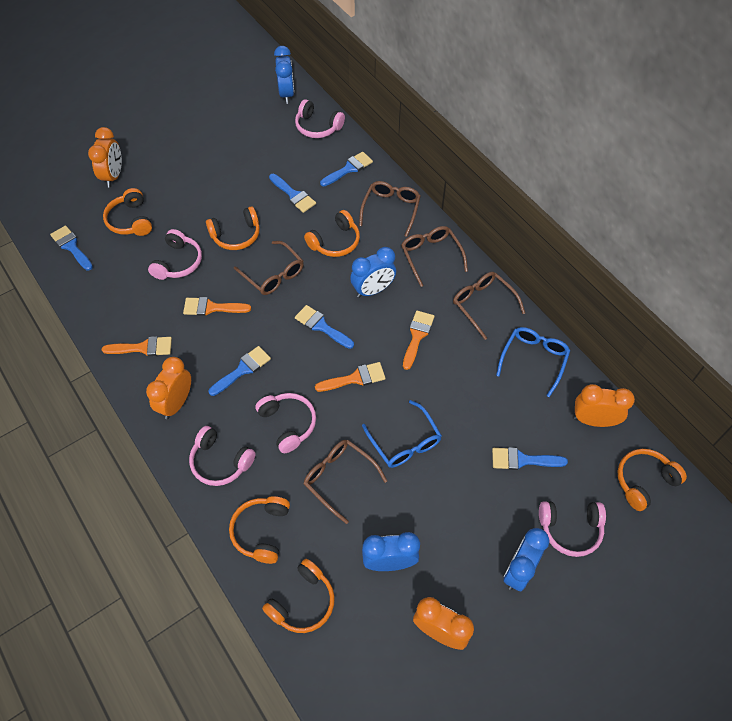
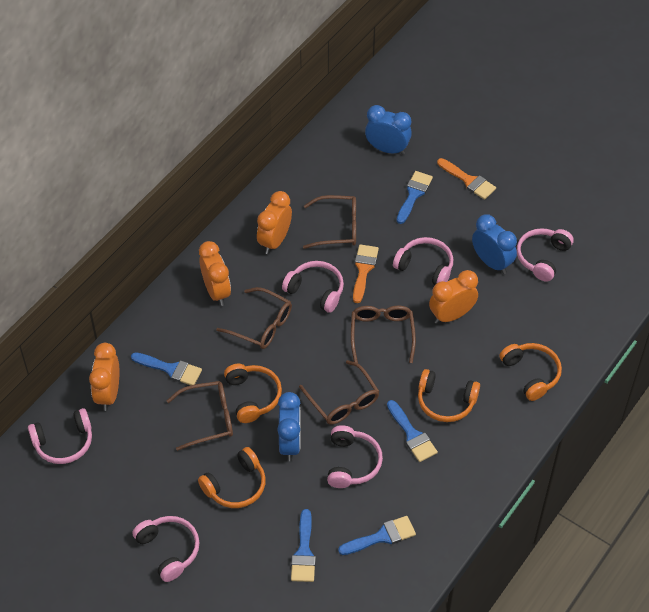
blue brush: 6 -> 5
blue clock: 4 -> 3
blue glasses: 2 -> 0
orange brush: 4 -> 2
orange headphones: 6 -> 4
pink headphones: 5 -> 6

